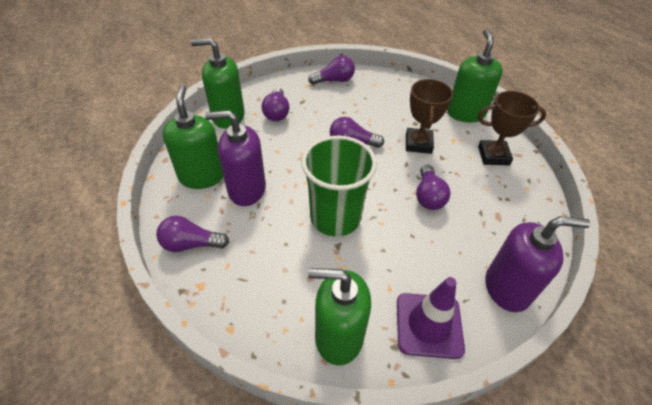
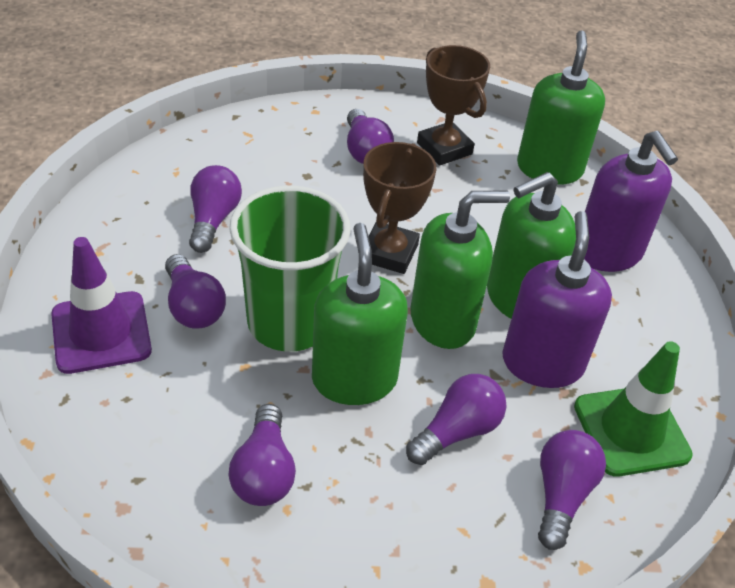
green traffic cone: 0 -> 1
purple light bulb: 5 -> 6

